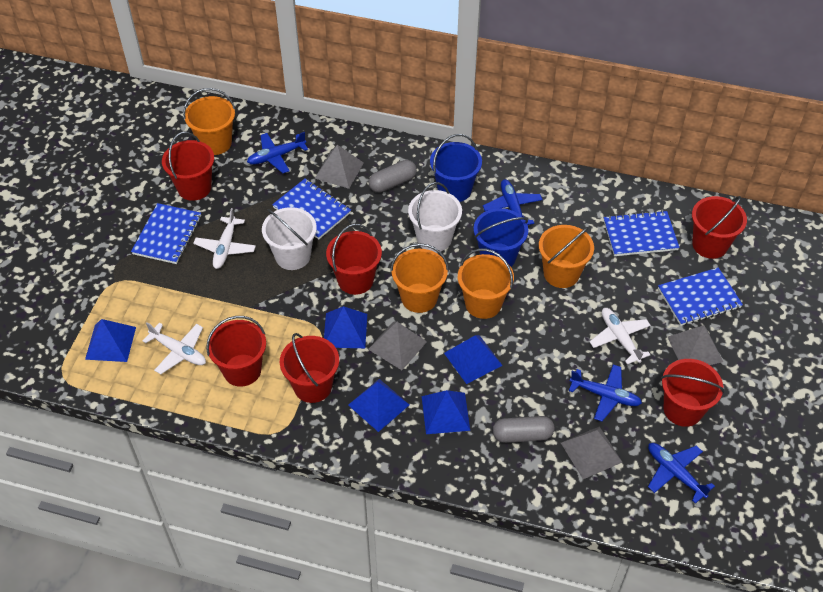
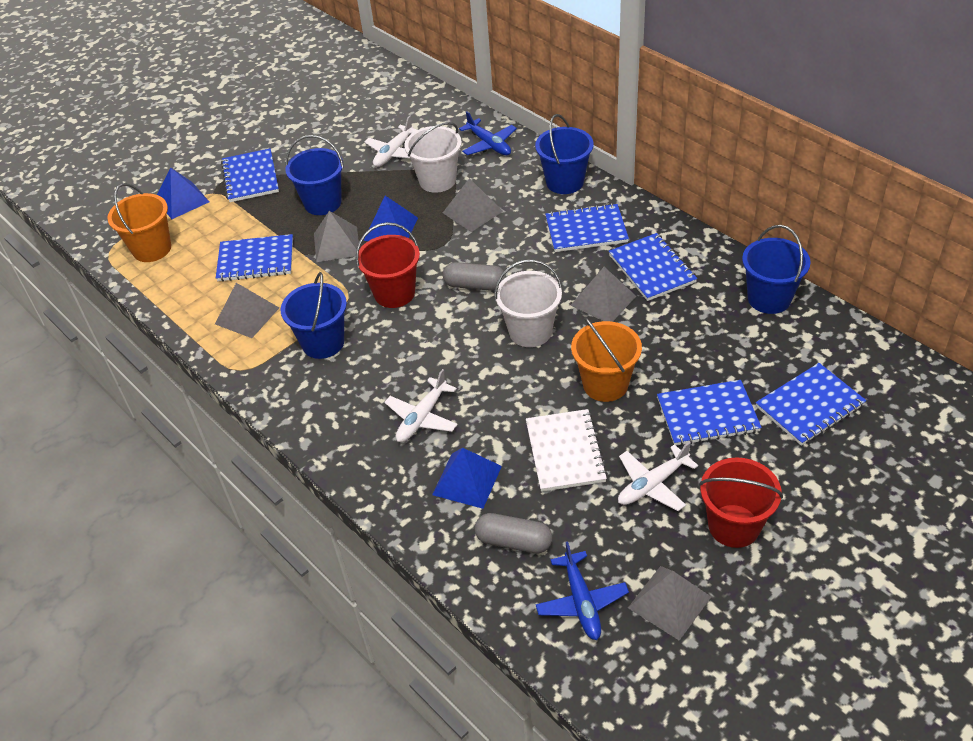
blue bucket: 2 -> 4
blue notebook: 4 -> 6
blue plane: 4 -> 2
blue pyramid: 5 -> 3
grey pyramid: 4 -> 5
orange bucket: 4 -> 2
red bucket: 6 -> 2
white notebook: 0 -> 1

